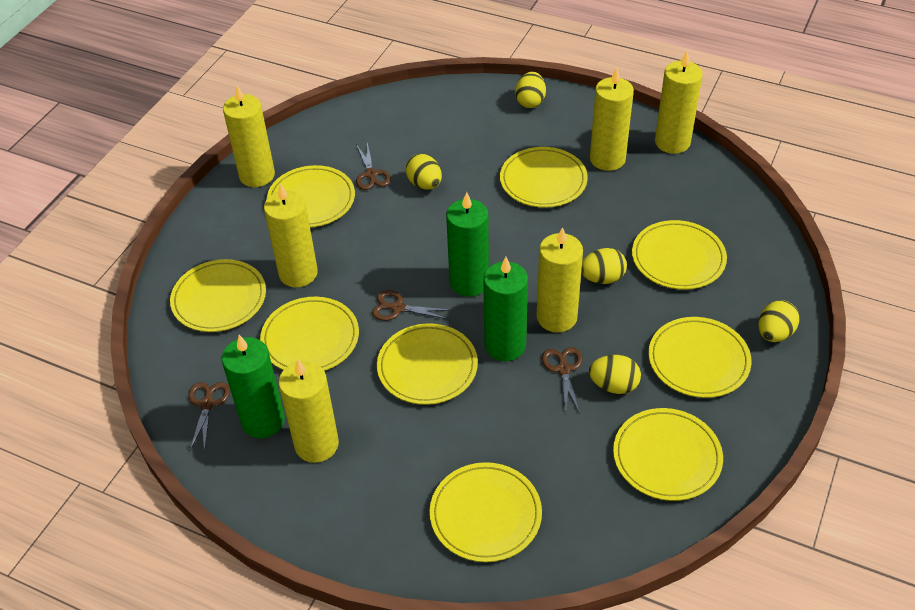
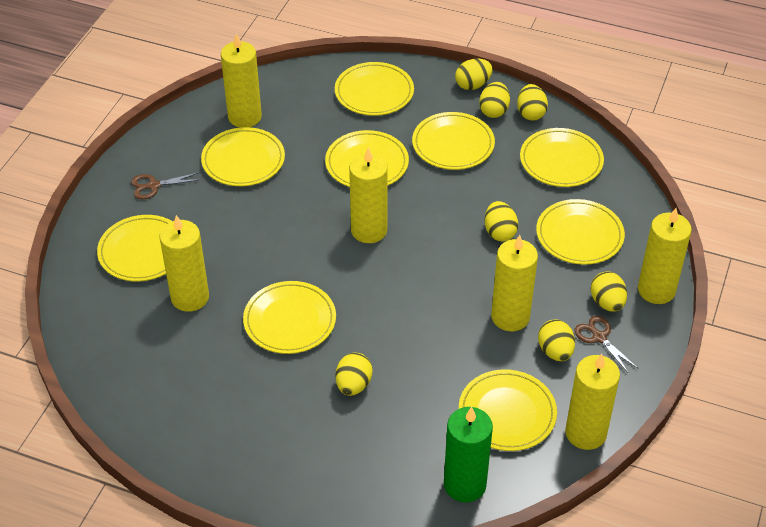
brown scissors: 4 -> 2
green candle: 3 -> 1
yellow egg: 5 -> 7

